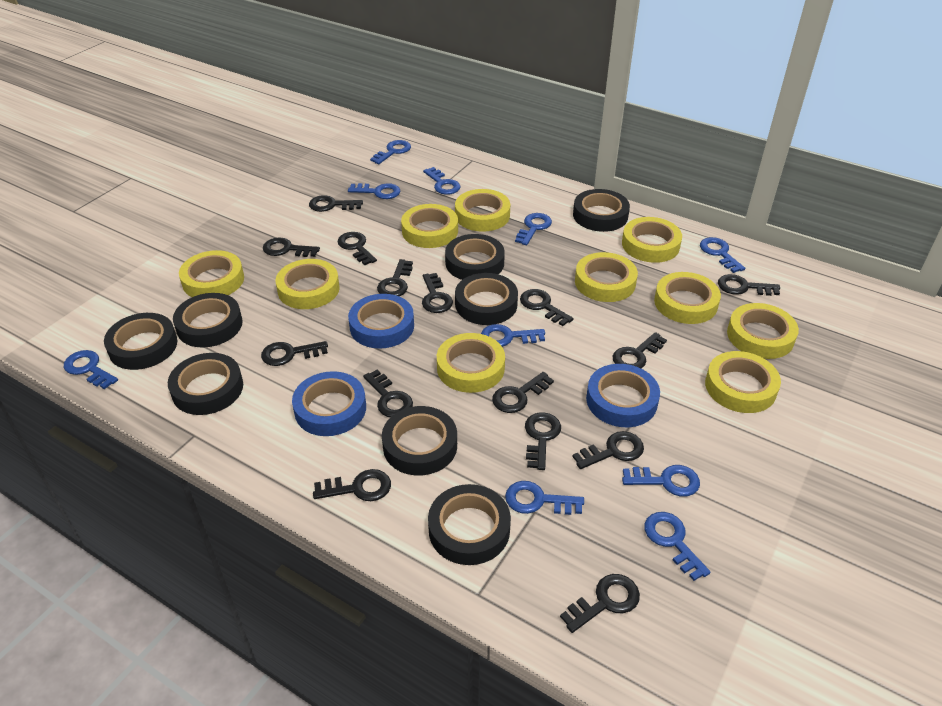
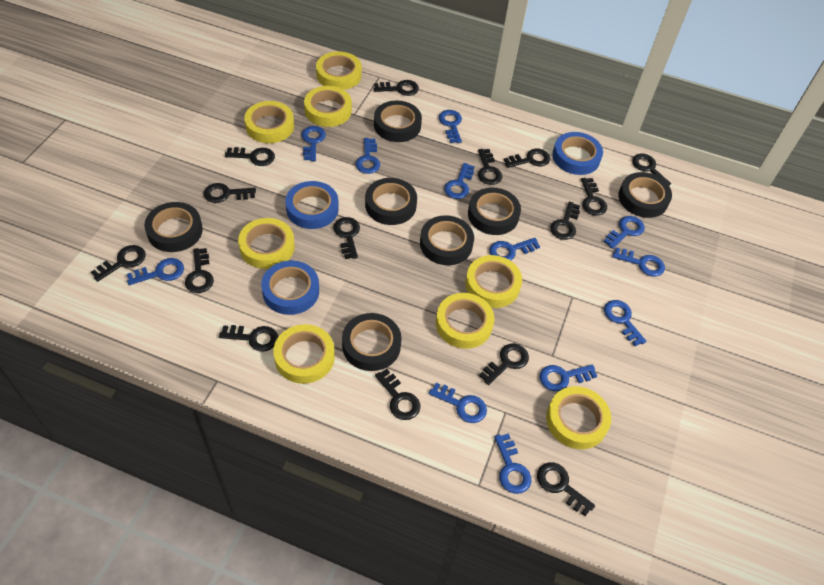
black tape: 8 -> 7
blue key: 10 -> 12
yellow tape: 10 -> 8

